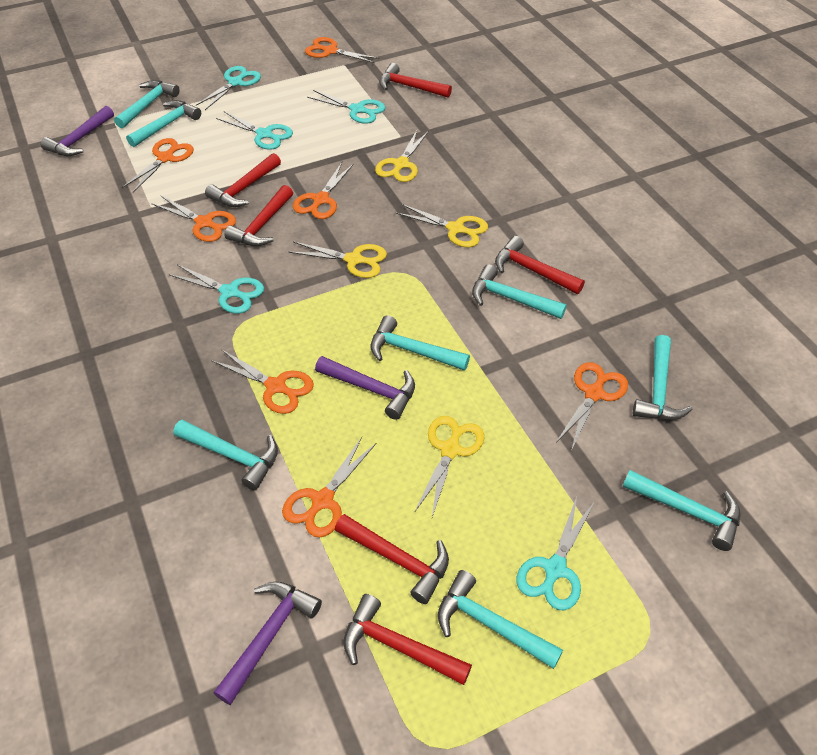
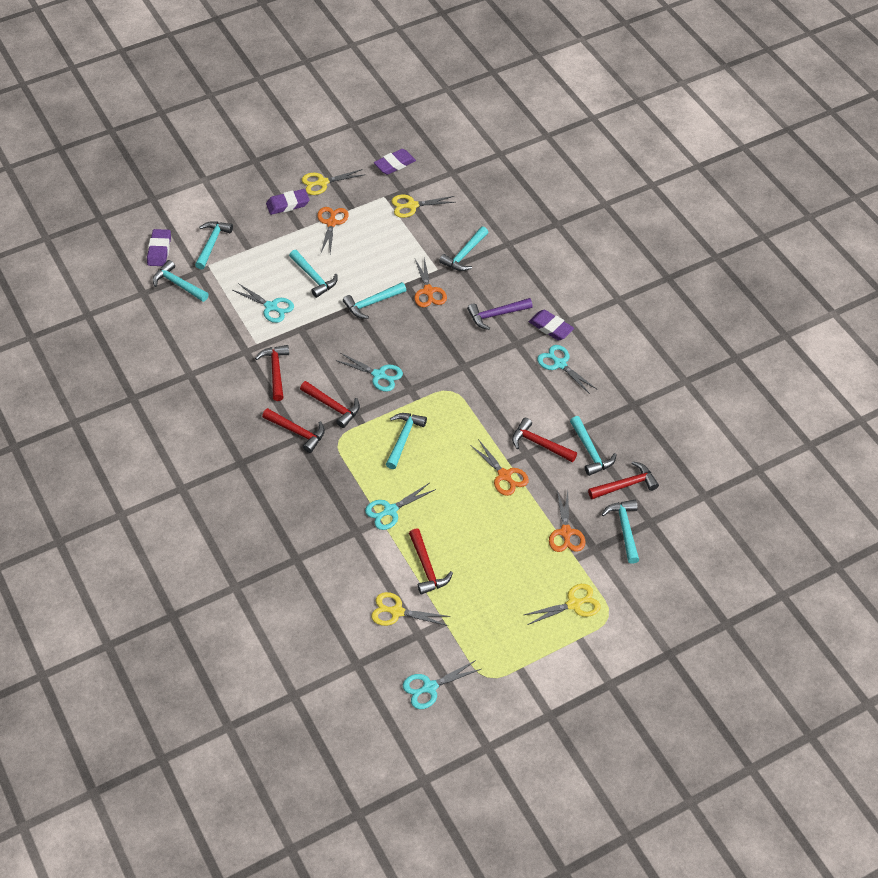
orange scissors: 7 -> 4
purple eraser: 0 -> 4
purple hammer: 3 -> 1

